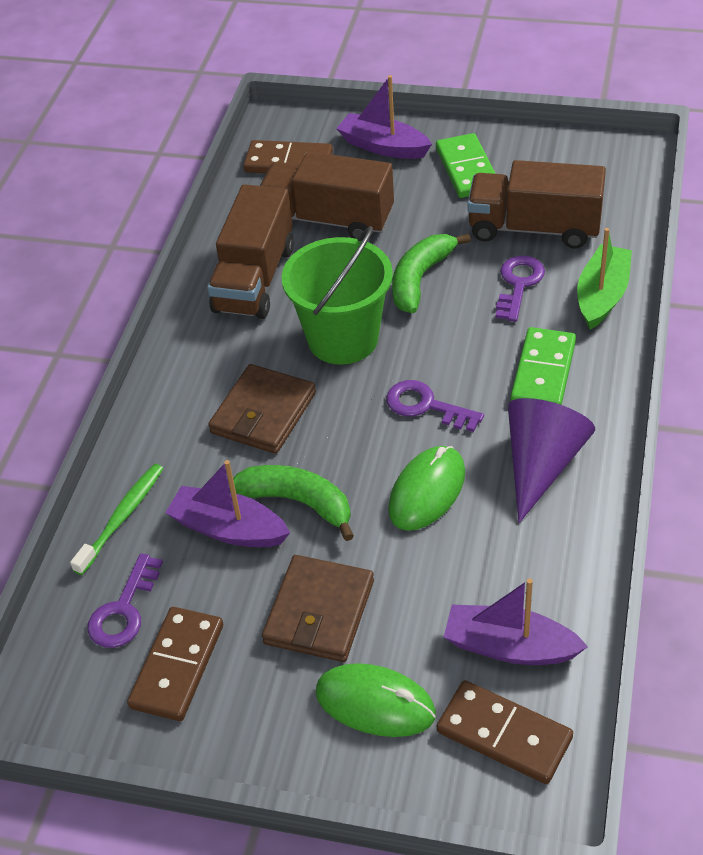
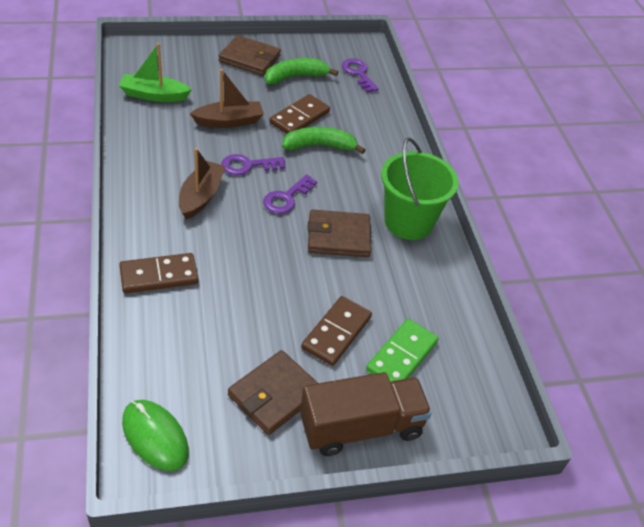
brown boat: 0 -> 2
brown truck: 3 -> 1
brown wallet: 2 -> 3
green domino: 2 -> 1
green mouse: 2 -> 1
green toothbrush: 1 -> 0
purple boat: 3 -> 0
purple cone: 1 -> 0

